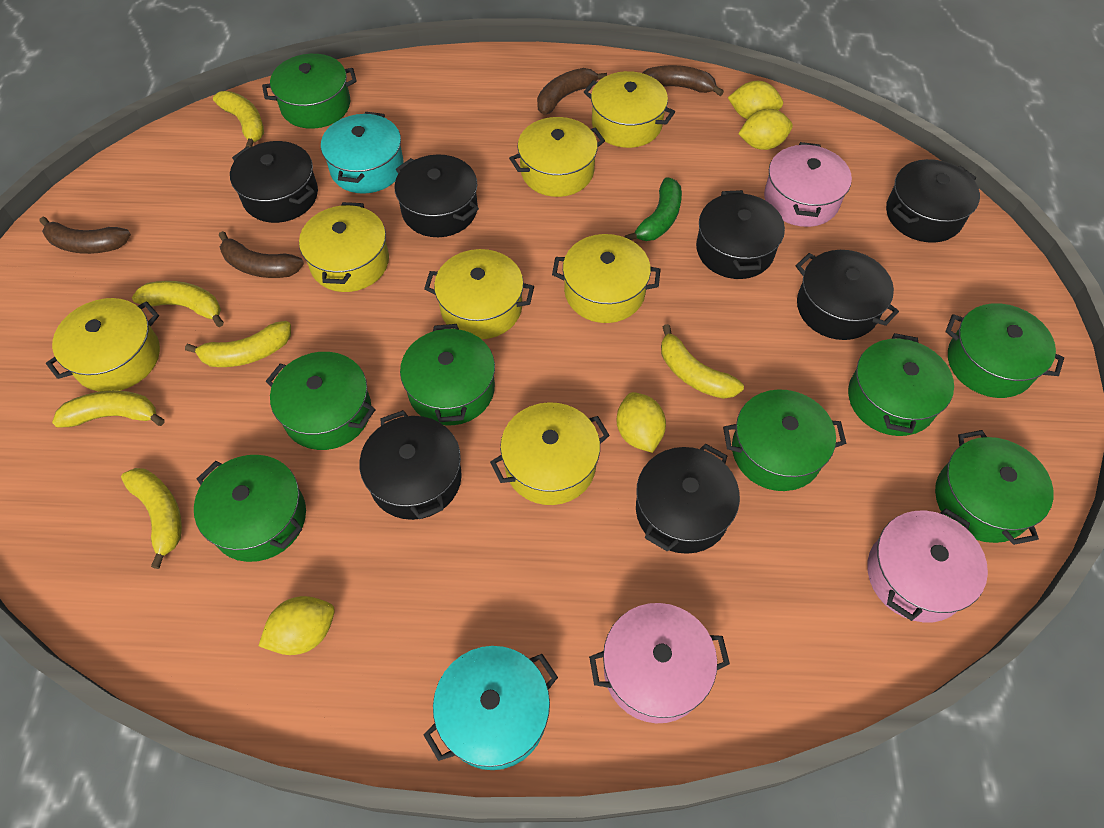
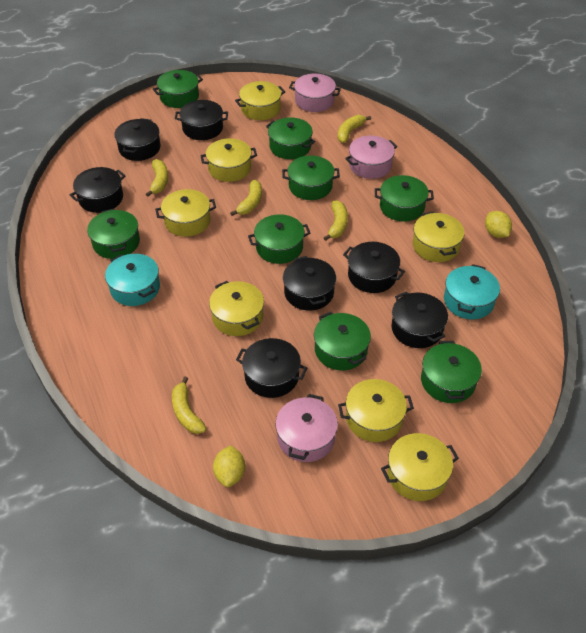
brown banana: 4 -> 0
green banana: 1 -> 0
yellow banana: 6 -> 5
yellow lemon: 4 -> 2

